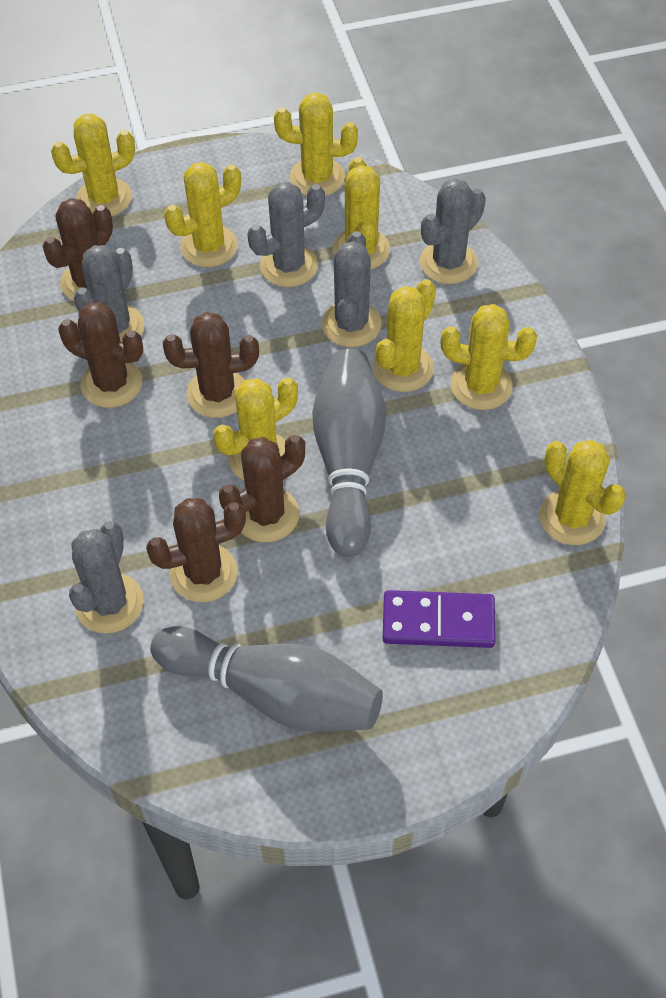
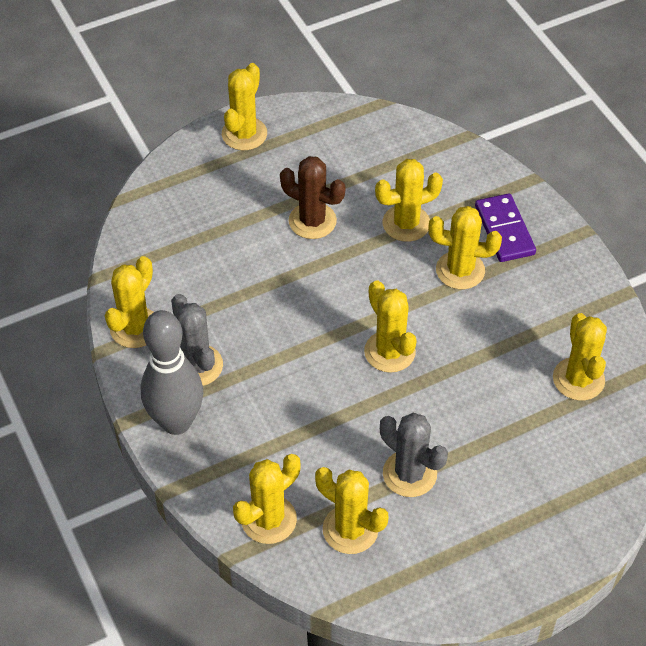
brown cactus: 5 -> 1
grey bowling pin: 2 -> 1
grey cactus: 5 -> 2

